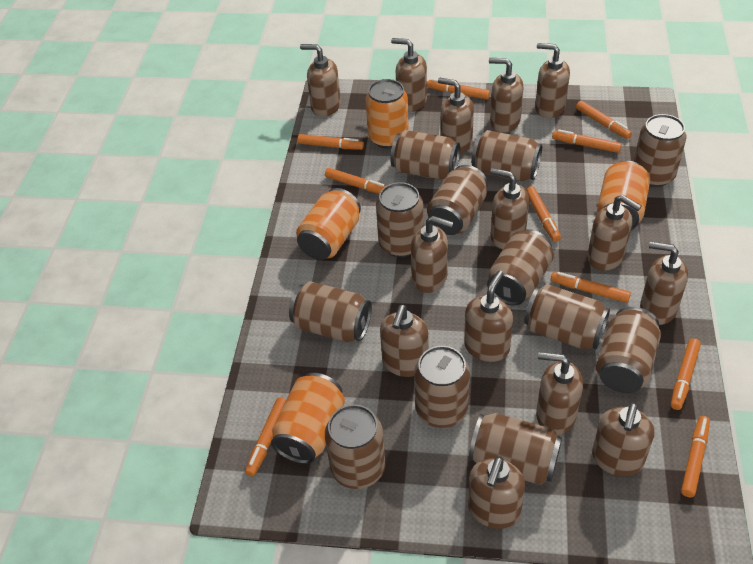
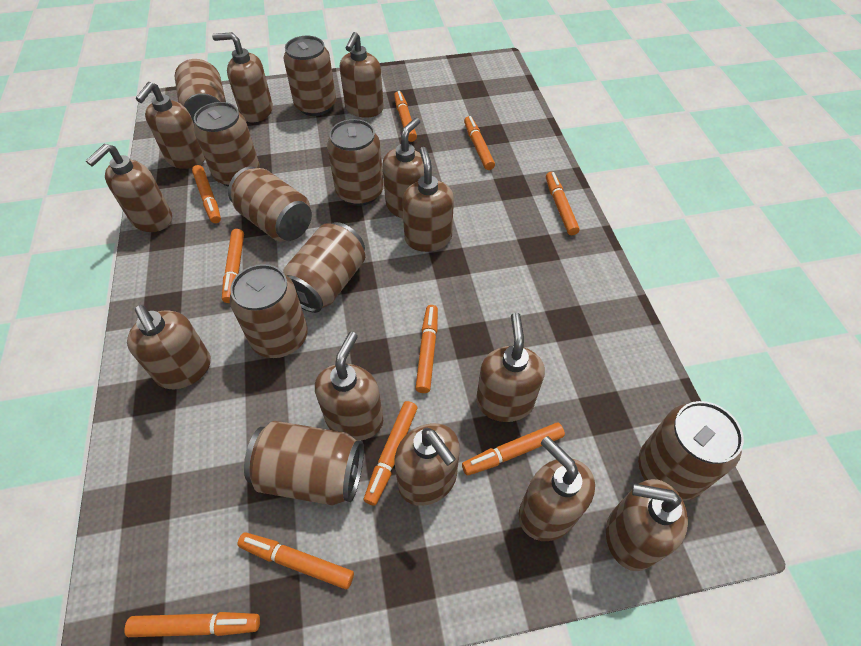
brown can: 12 -> 9
brown soap dispenser: 14 -> 12
orange can: 4 -> 0

